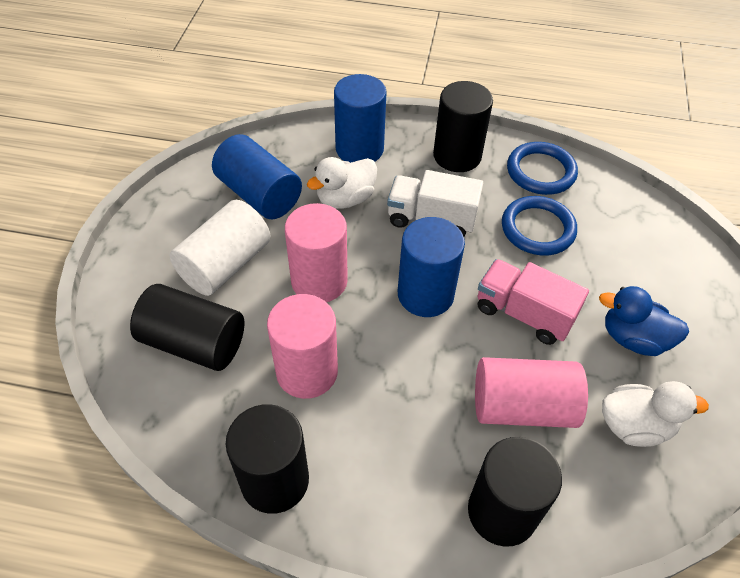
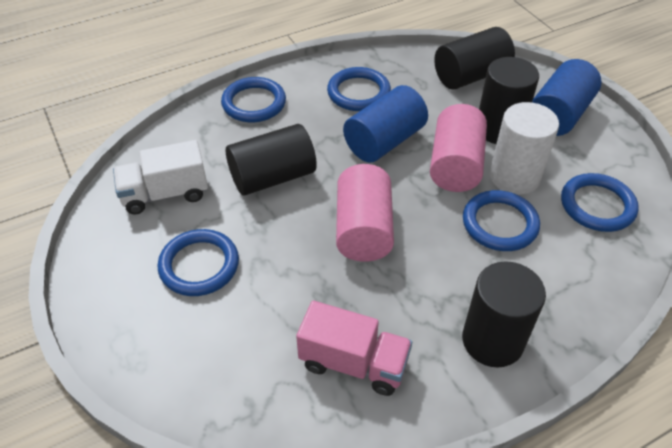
blue cylinder: 3 -> 2
blue duck: 1 -> 0
blue ring: 2 -> 5
pink cylinder: 3 -> 2
white duck: 2 -> 0

